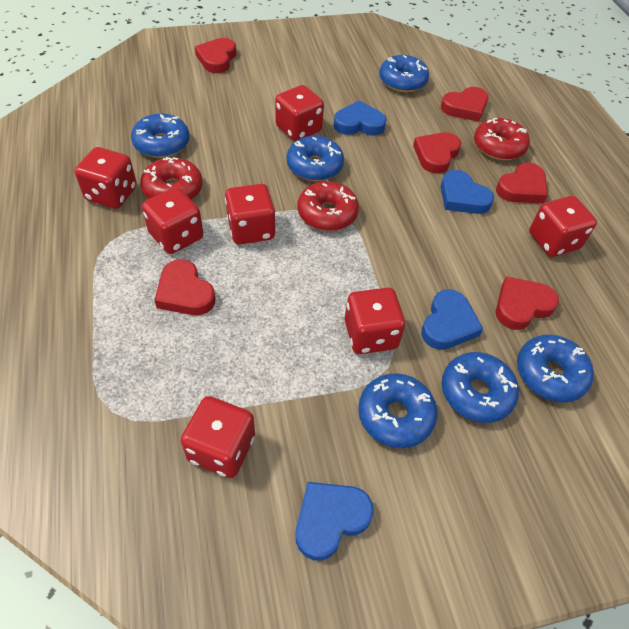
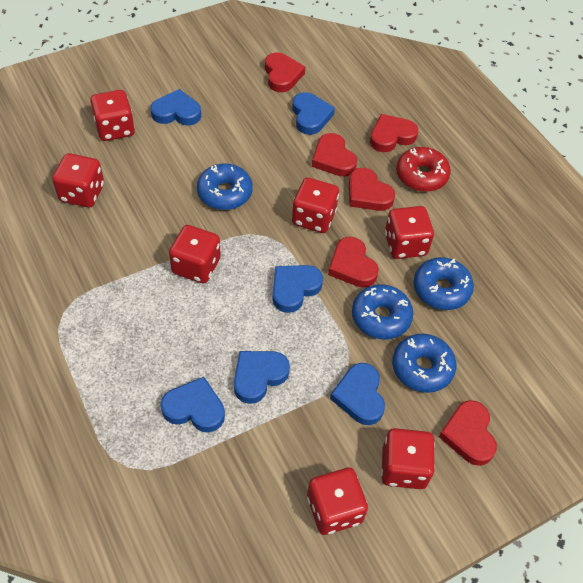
blue donut: 6 -> 4
blue heart: 4 -> 6
red donut: 3 -> 1

